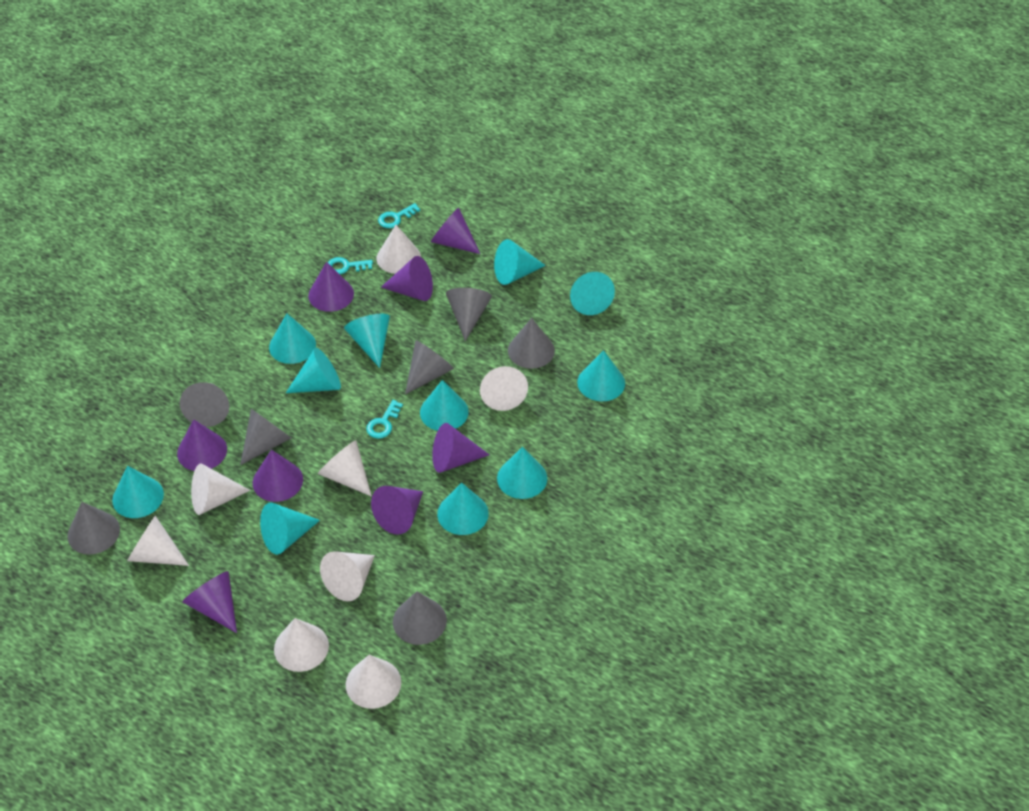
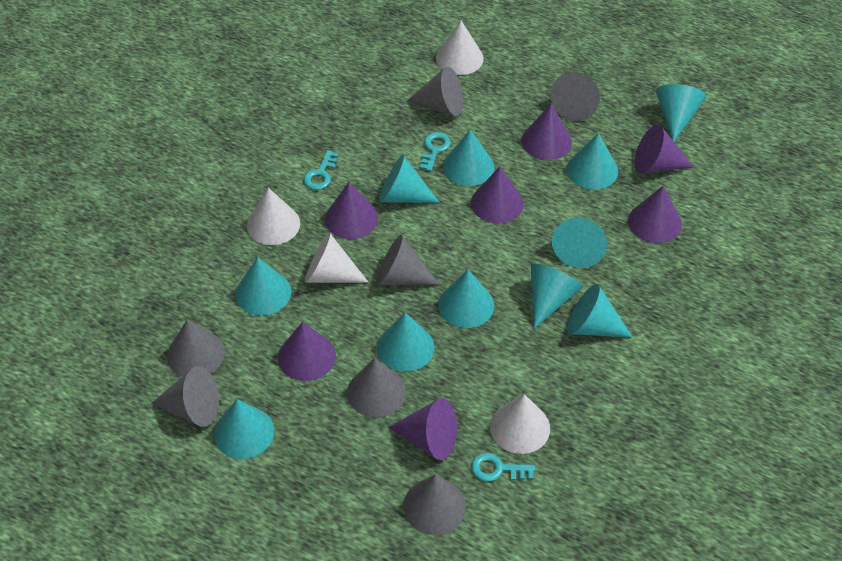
purple cone: 8 -> 7
white cone: 8 -> 4

